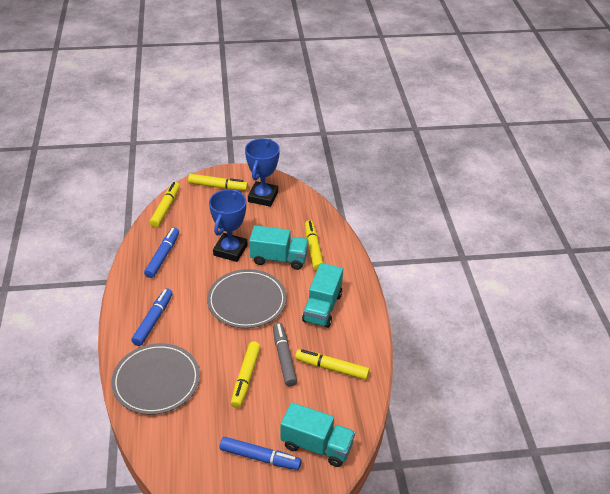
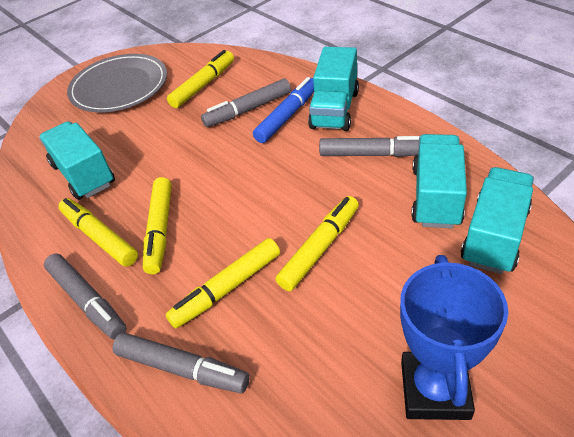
blue marker: 3 -> 1
blue trophy: 2 -> 1
grey marker: 1 -> 4
grey plate: 2 -> 1
turquoise truck: 3 -> 4

